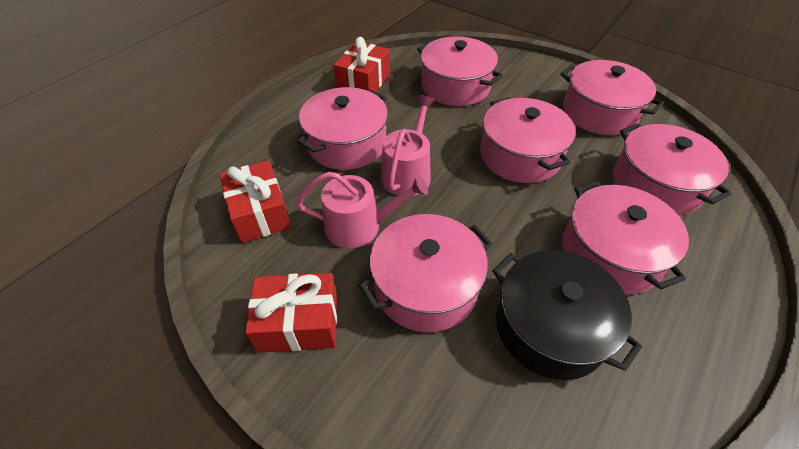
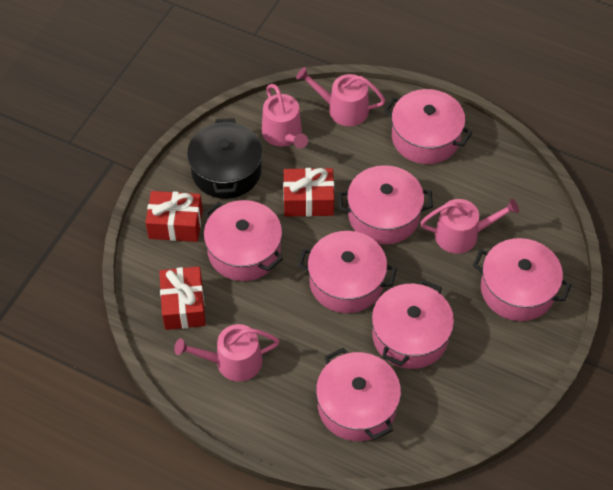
pink watering can: 2 -> 4

